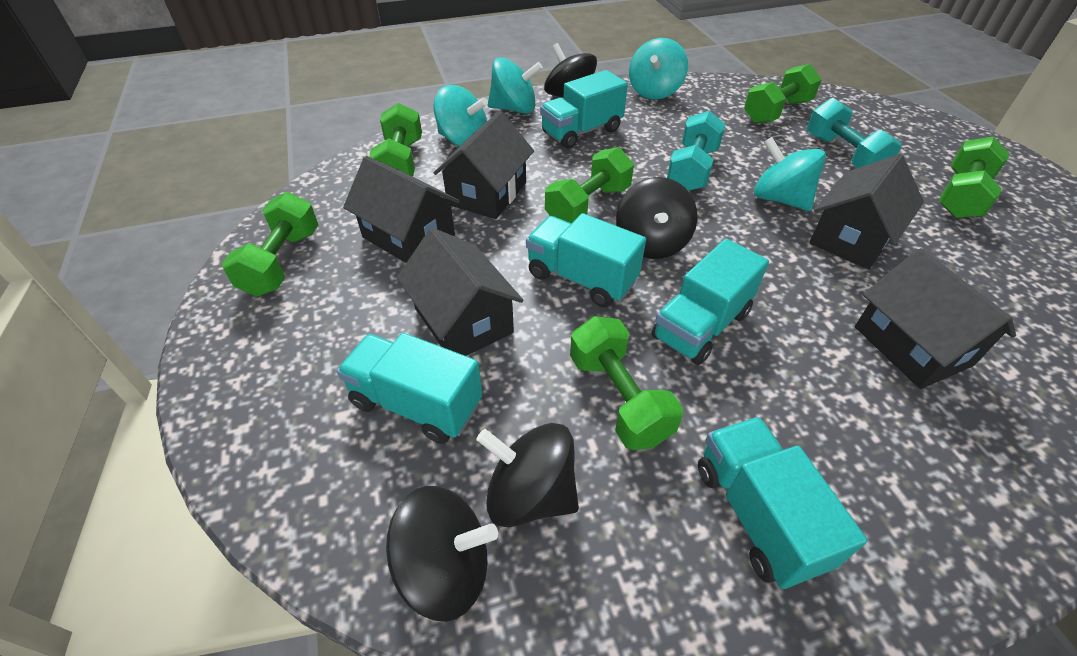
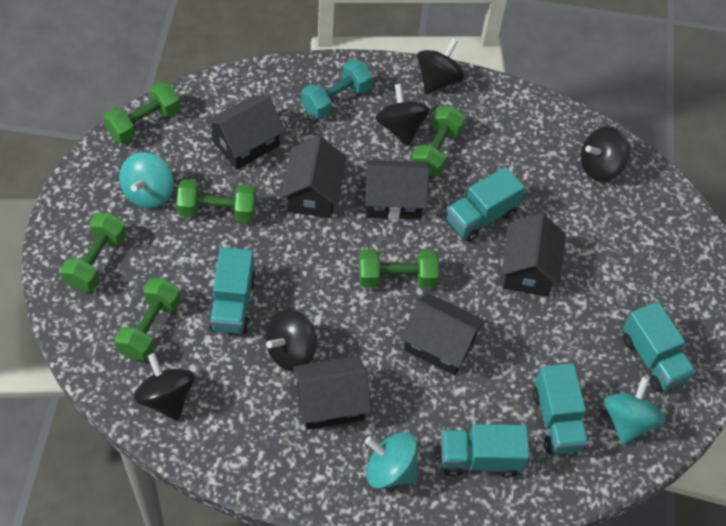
black house: 5 -> 6
black spinning top: 4 -> 5
turquoise dumbbell: 2 -> 1
turquoise spinning top: 4 -> 3

